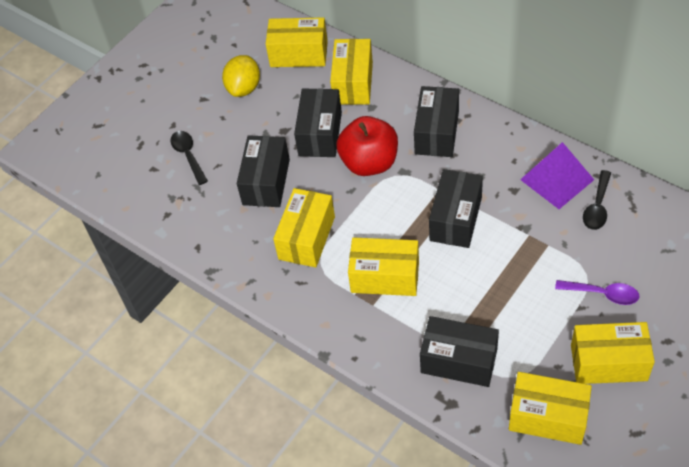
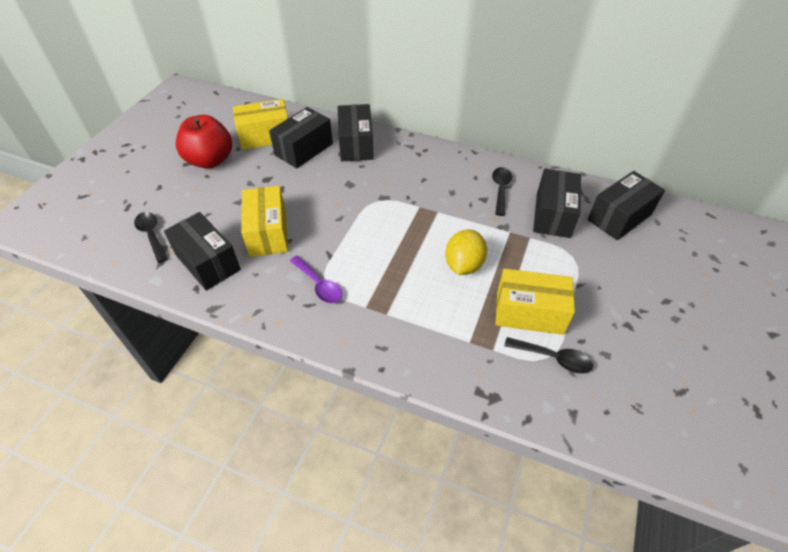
black spoon: 2 -> 3
purple pyramid: 1 -> 0
yellow box: 6 -> 3

